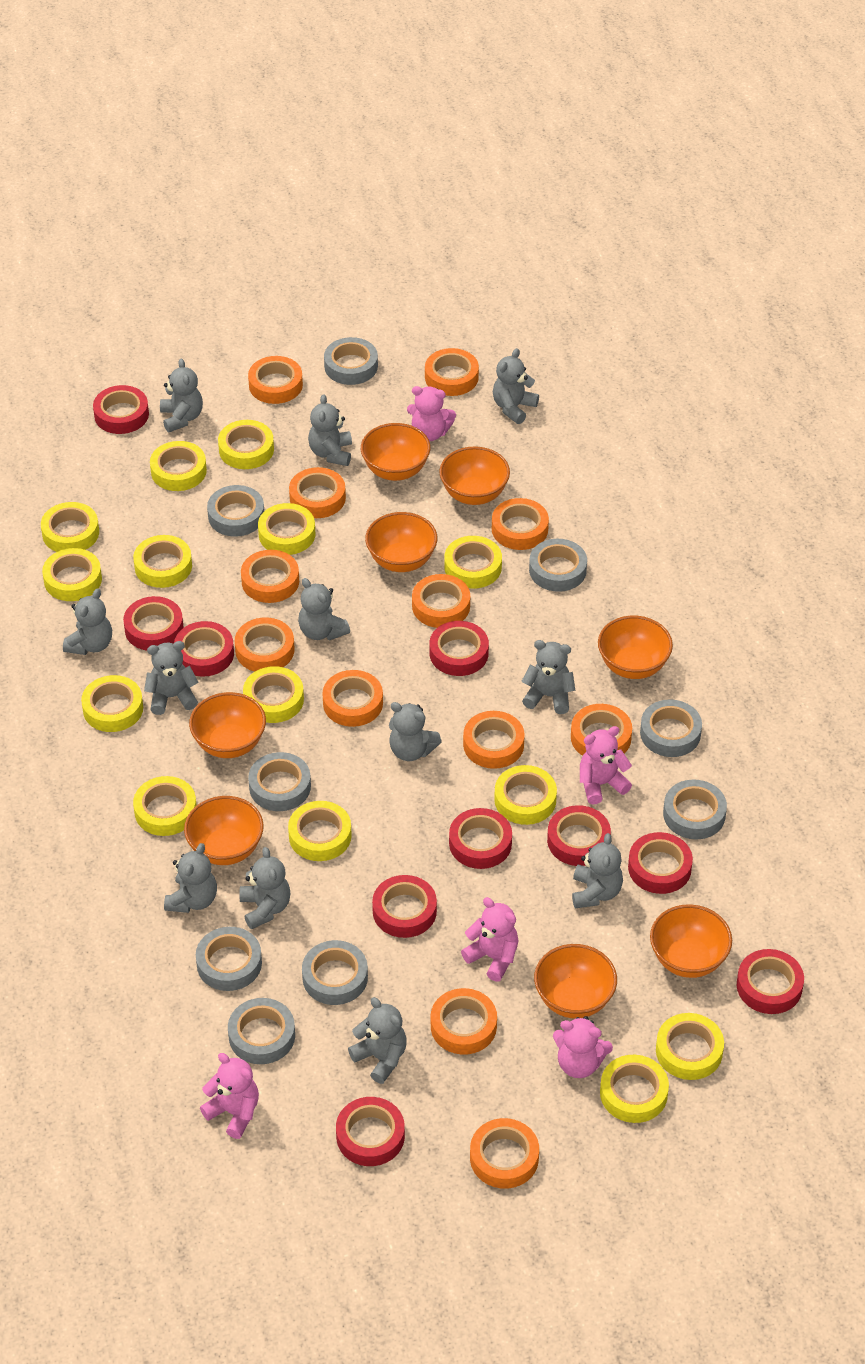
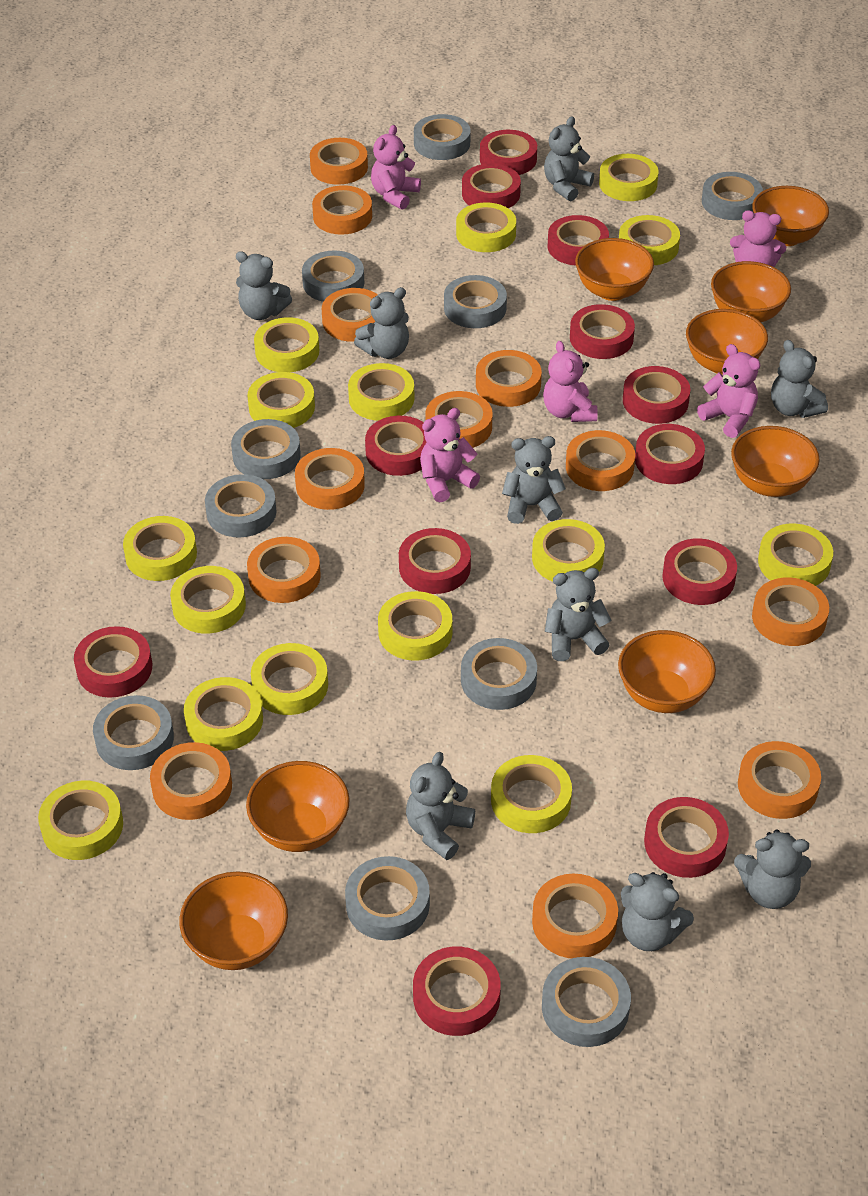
grey tape: 9 -> 10
grey teddy bear: 12 -> 9
red tape: 10 -> 12
yellow tape: 14 -> 15

